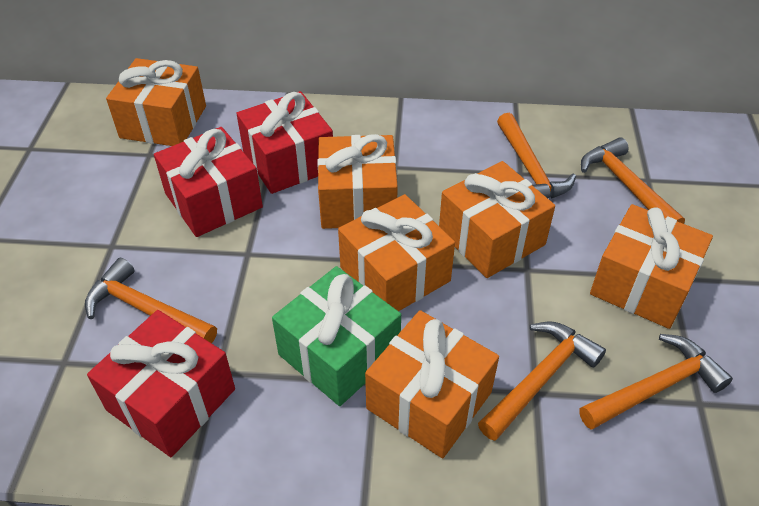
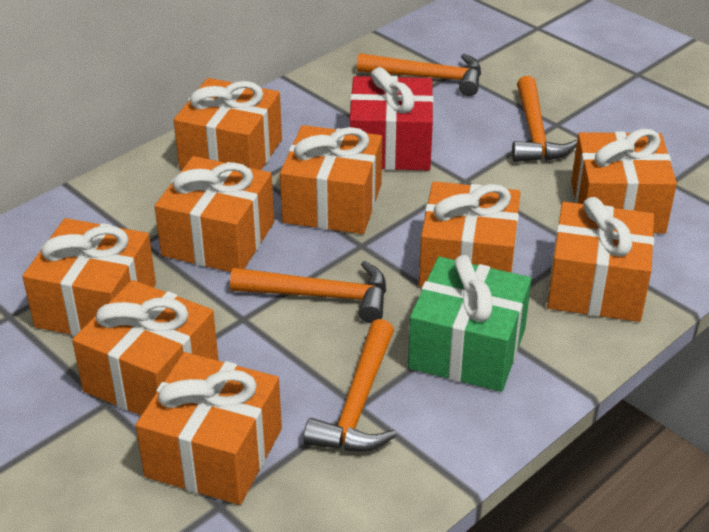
orange gift: 6 -> 9
orange hammer: 5 -> 4
red gift: 3 -> 1

